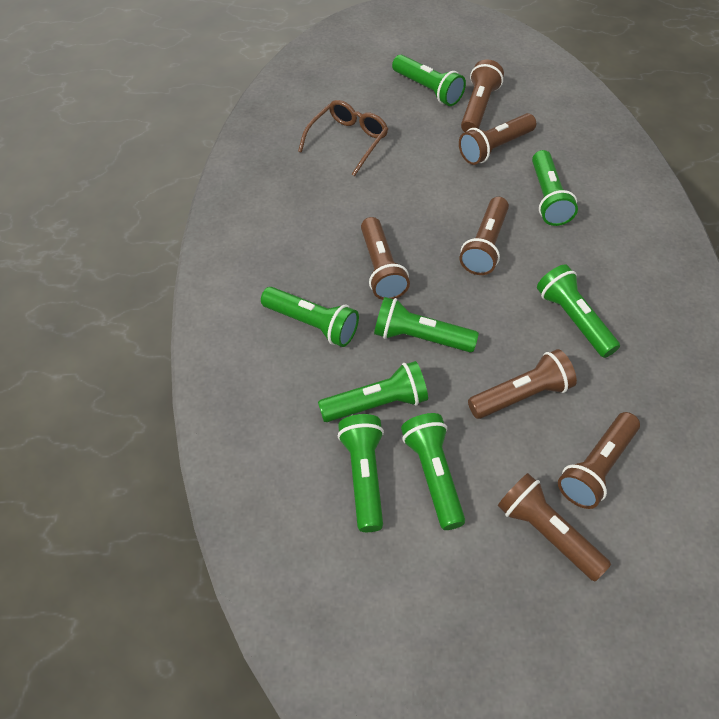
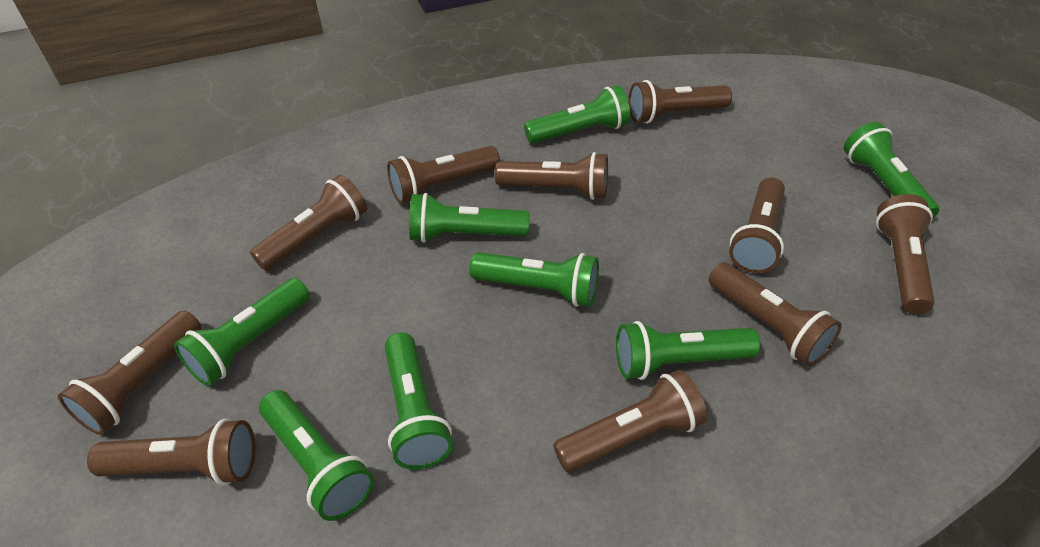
brown flashlight: 7 -> 10
brown glasses: 1 -> 0

